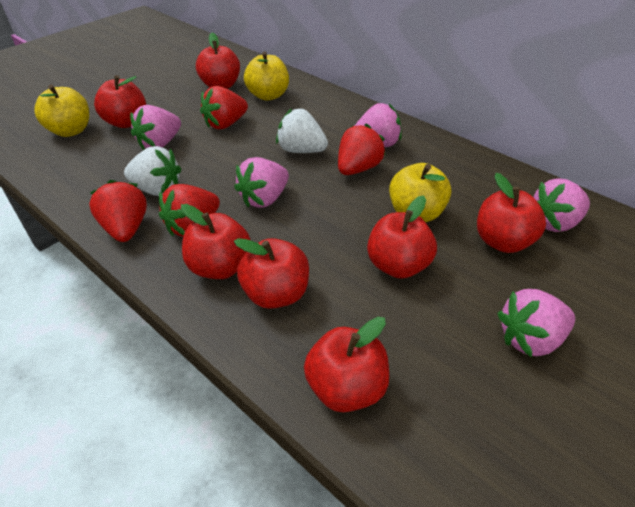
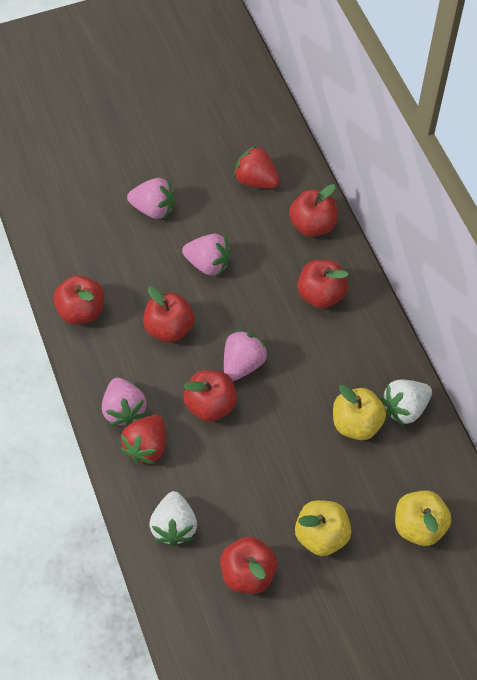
pink strawberry: 5 -> 4
red apple: 7 -> 6
red strawberry: 4 -> 2

